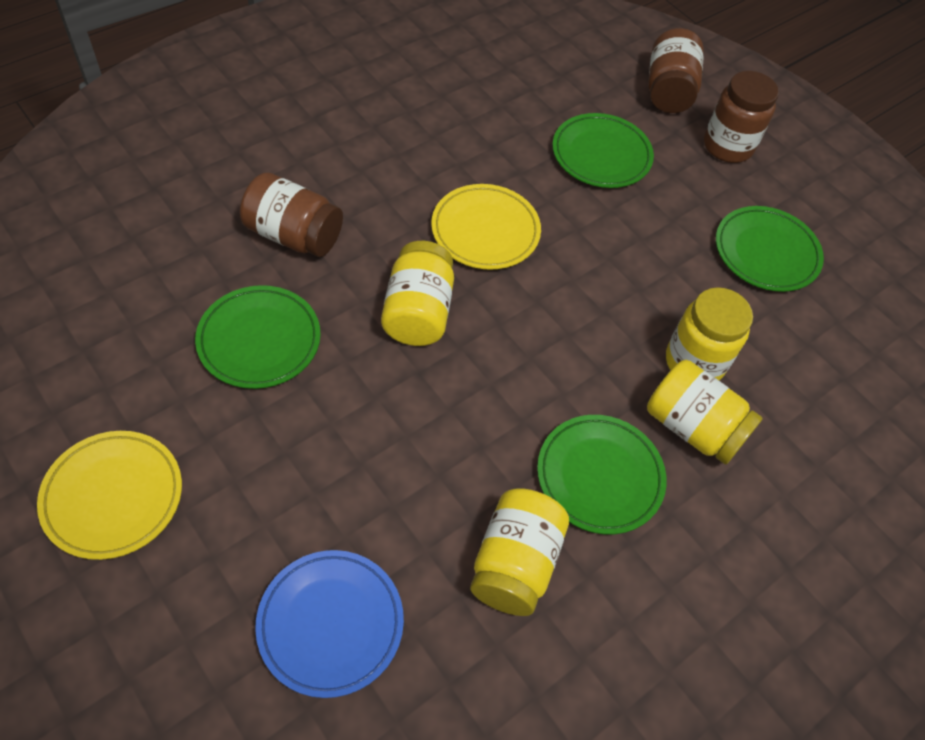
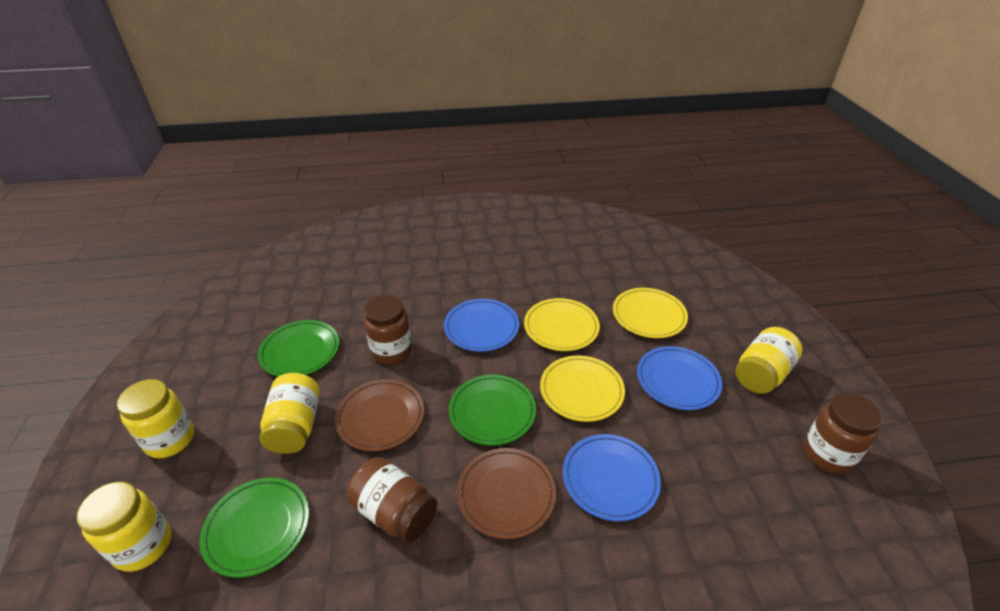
blue plate: 1 -> 3
brown plate: 0 -> 2
green plate: 4 -> 3
yellow plate: 2 -> 3

